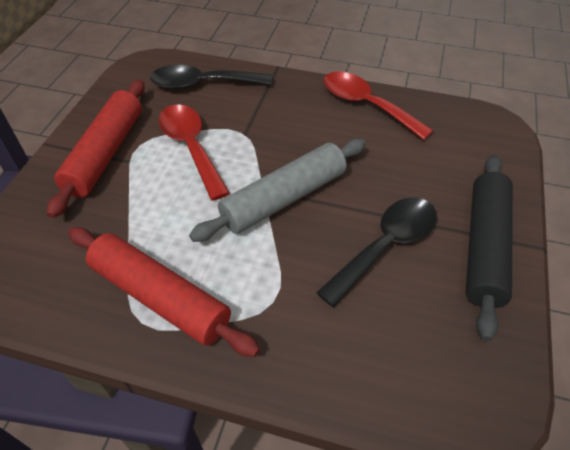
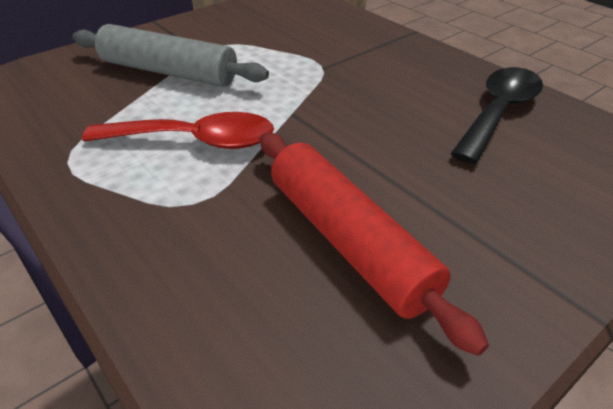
black rolling pin: 1 -> 0
black spoon: 2 -> 1
red rolling pin: 2 -> 1
red spoon: 2 -> 1

